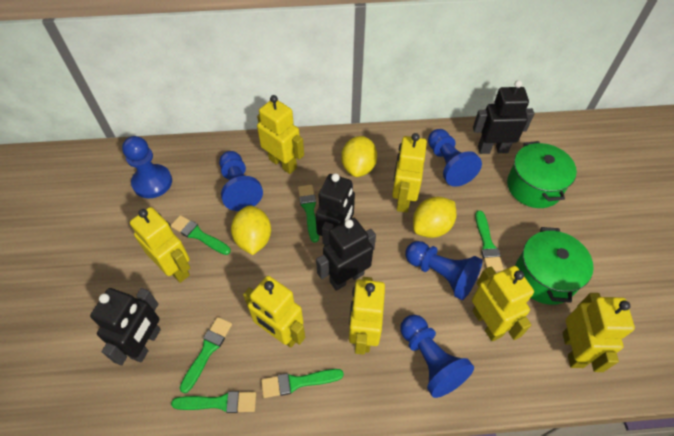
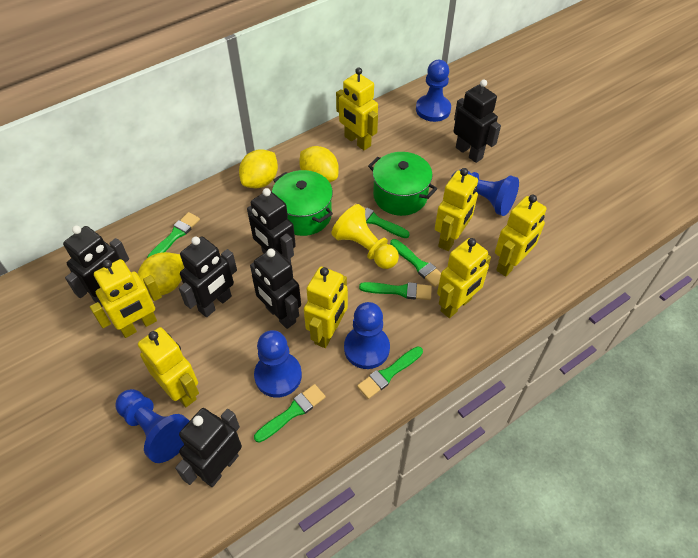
black robot: 4 -> 6
yellow pawn: 0 -> 1

